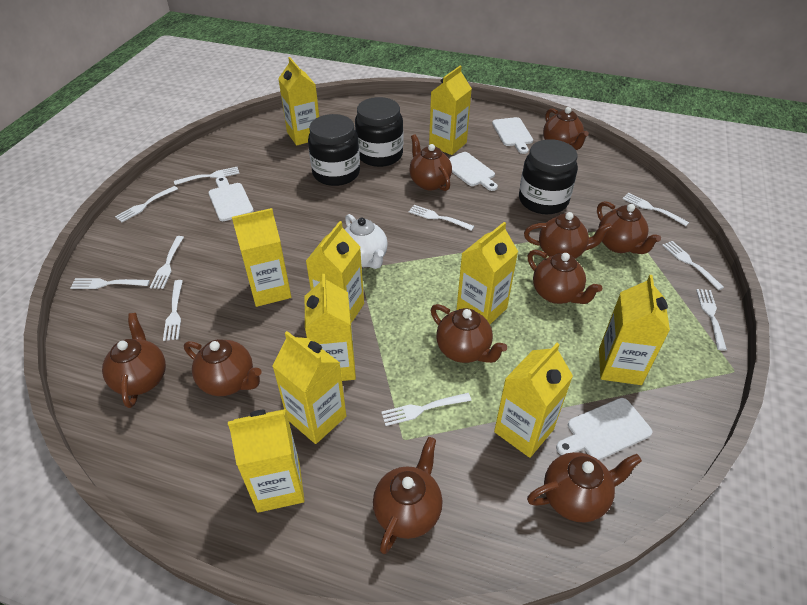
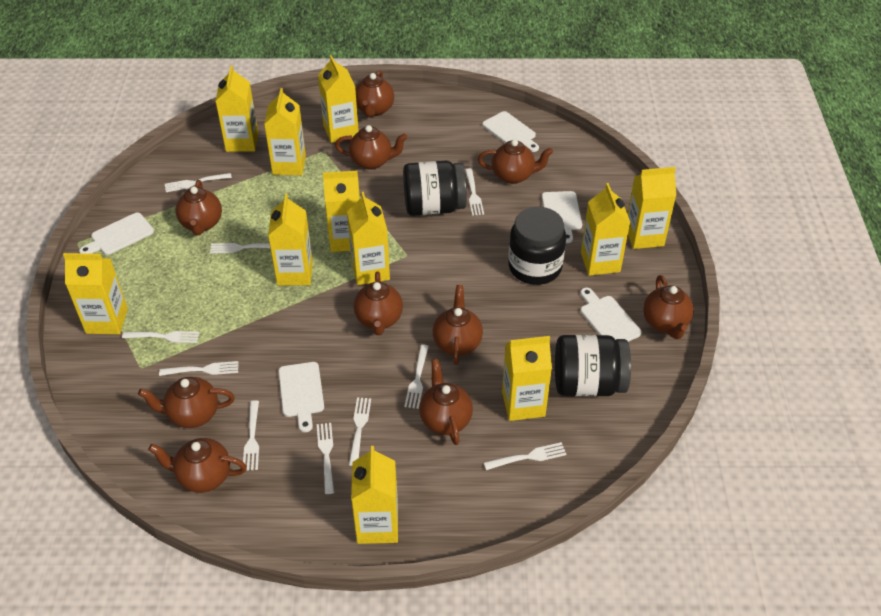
white cutting board: 4 -> 5
white teapot: 1 -> 0
yellow carton: 10 -> 11

